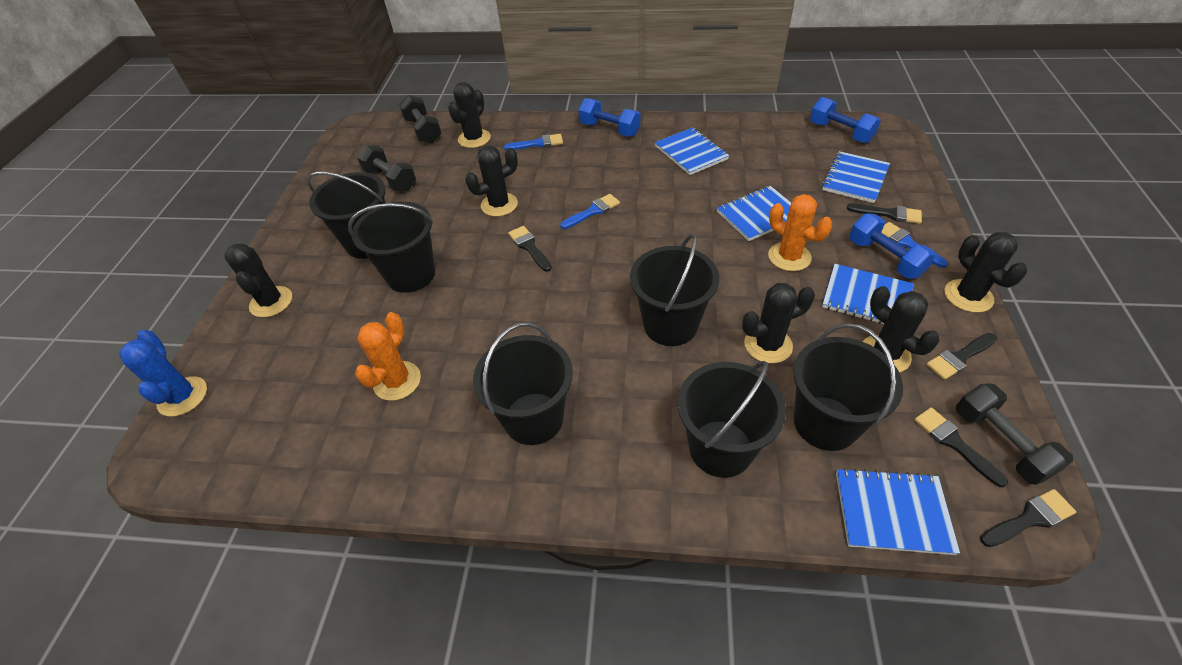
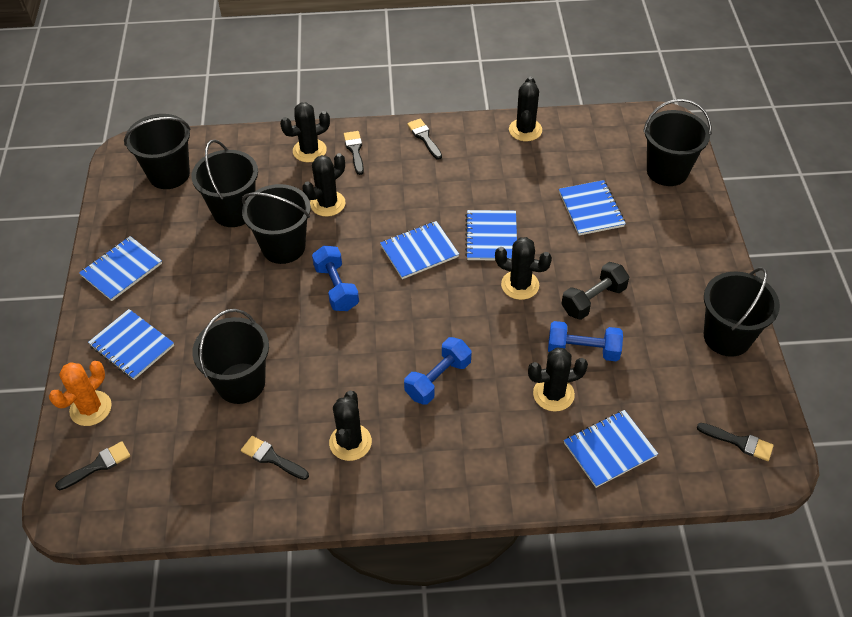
black dumbbell: 3 -> 1
blue brush: 3 -> 0
blue cactus: 1 -> 0
blue notebook: 5 -> 6
orange cactus: 2 -> 1

